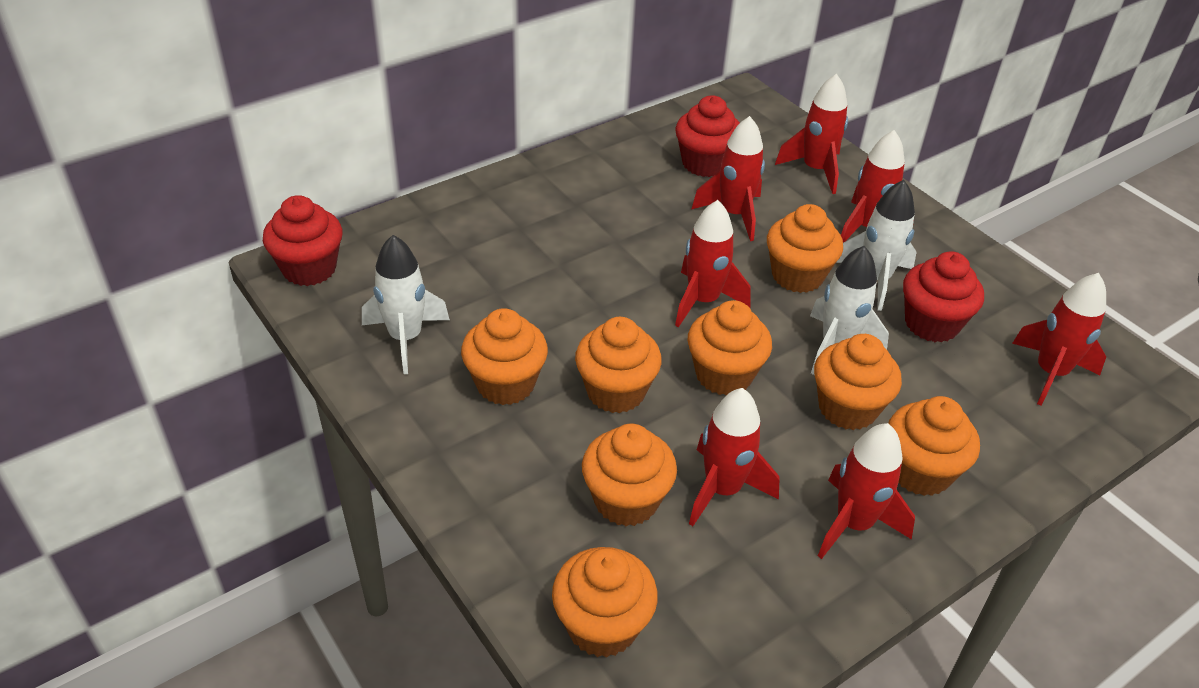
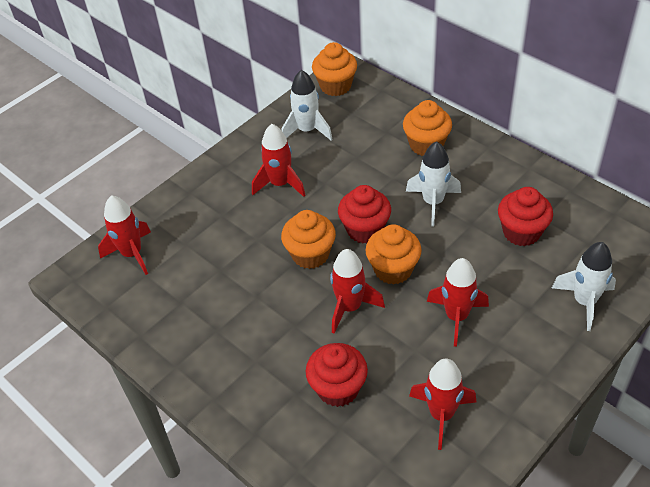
orange cupcake: 8 -> 4
red rocket: 7 -> 5

